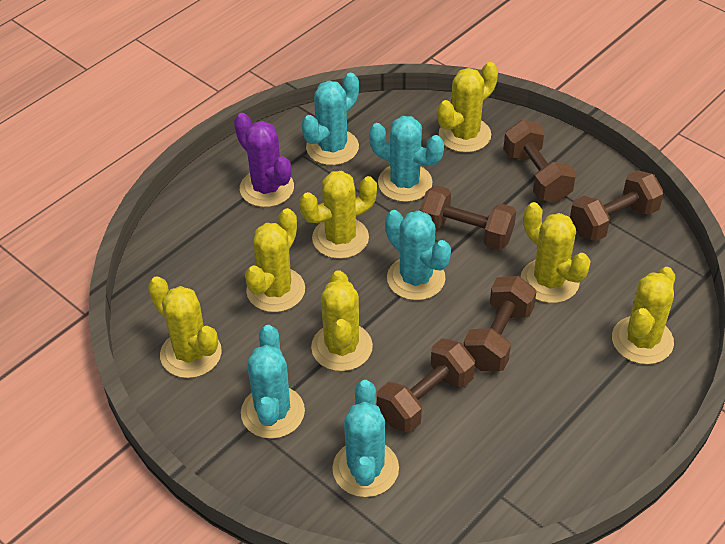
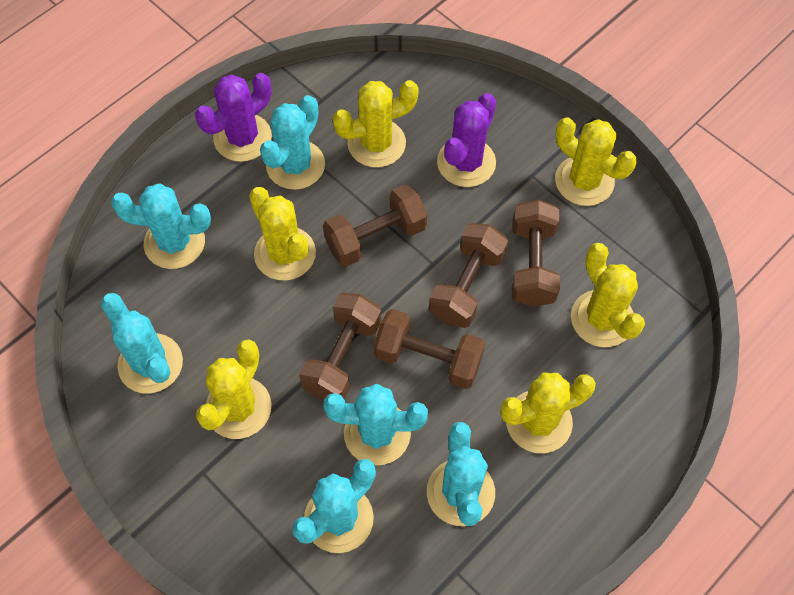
purple cactus: 1 -> 2
turquoise cactus: 5 -> 6
yellow cactus: 7 -> 6

